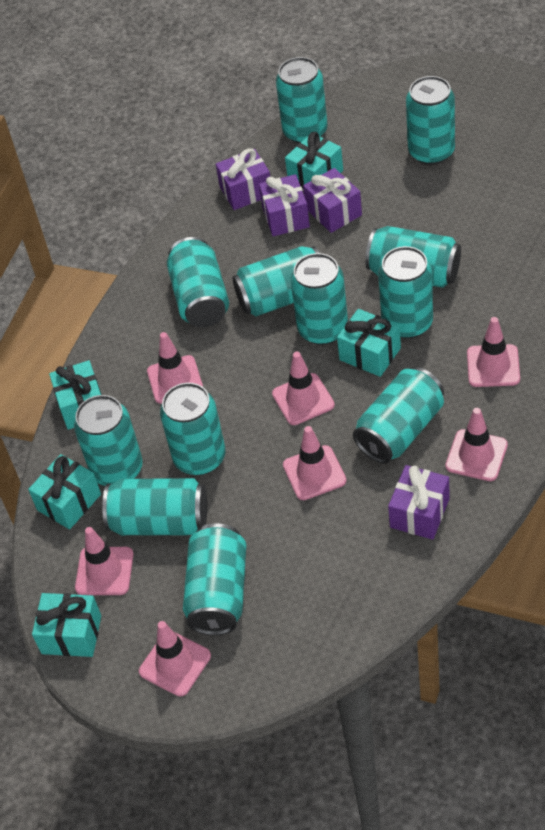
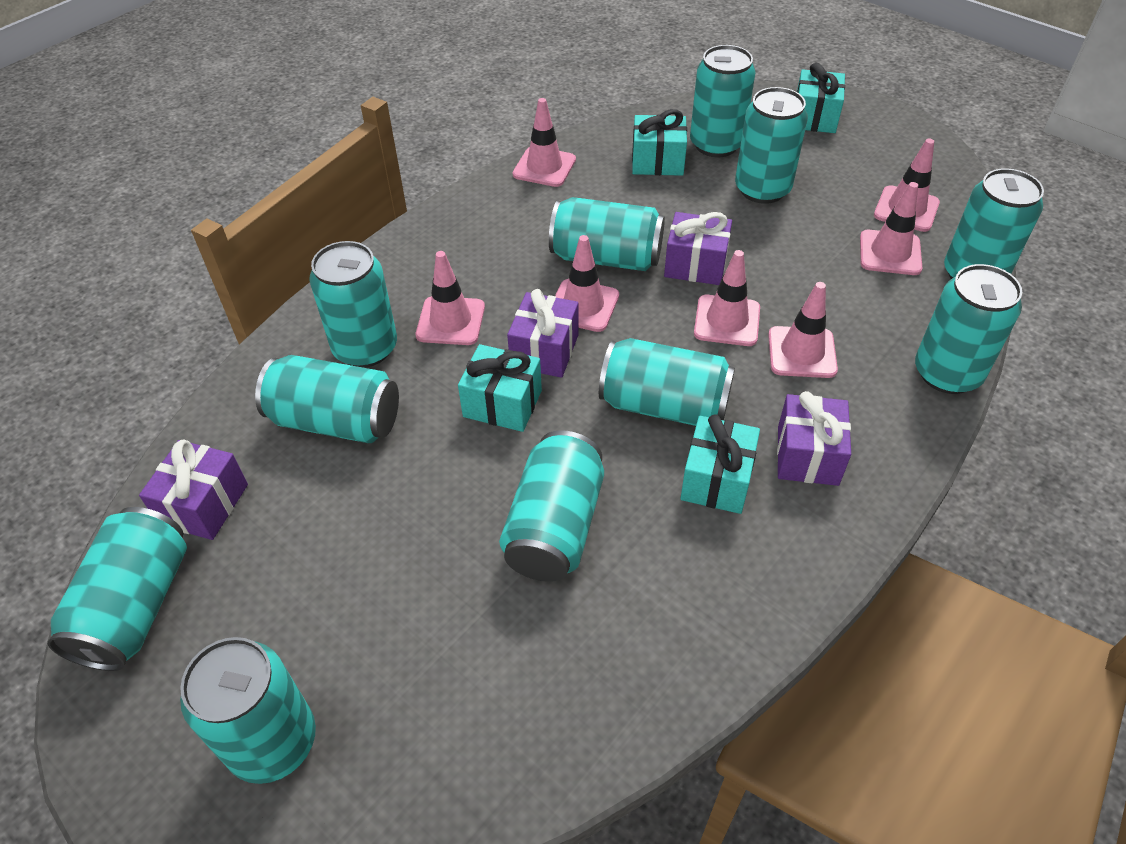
turquoise can: 12 -> 11
turquoise gift: 5 -> 4

